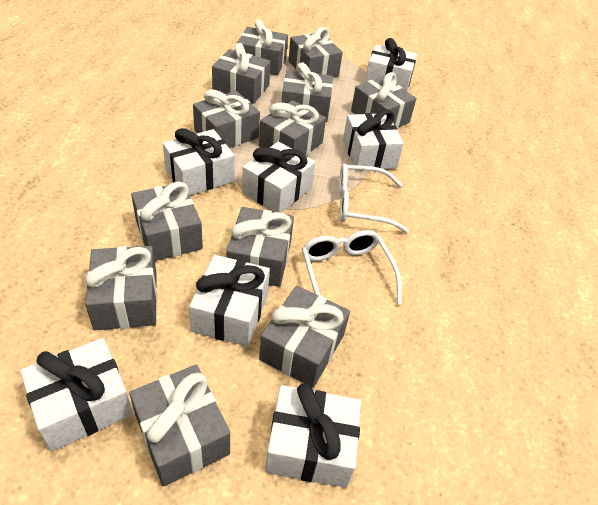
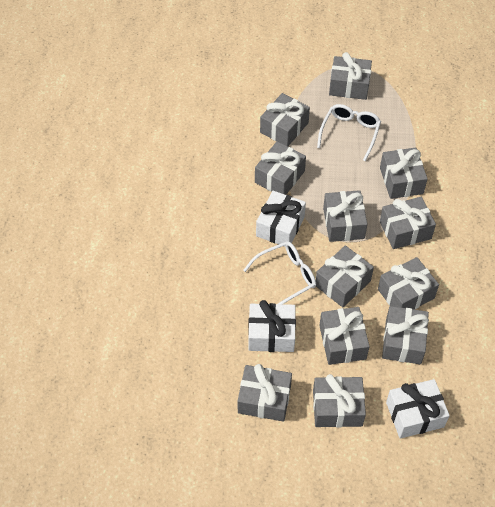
white gift: 7 -> 3

